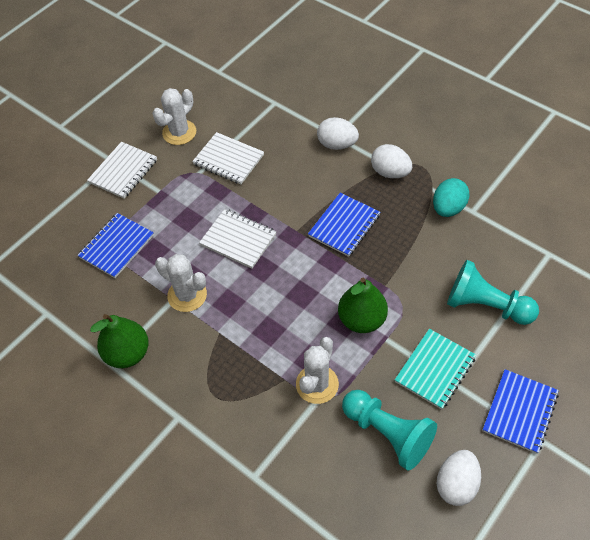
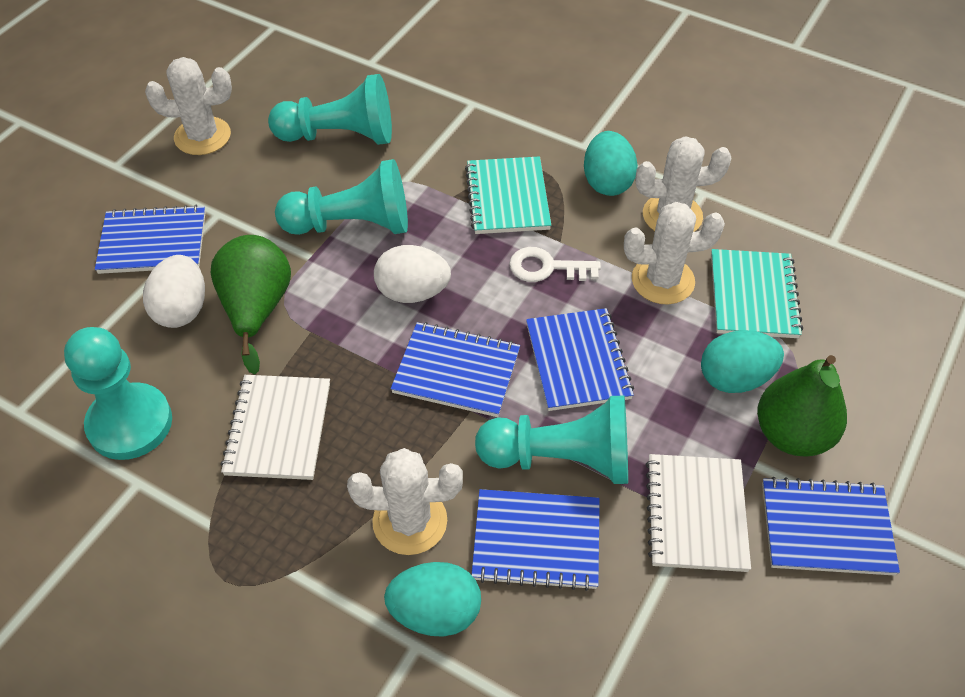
blue notebook: 3 -> 5
turquoise egg: 1 -> 3
turquoise notebook: 1 -> 2
turquoise pawn: 2 -> 4
white cactus: 3 -> 4
white egg: 3 -> 2
white key: 0 -> 1
white notebook: 3 -> 2

